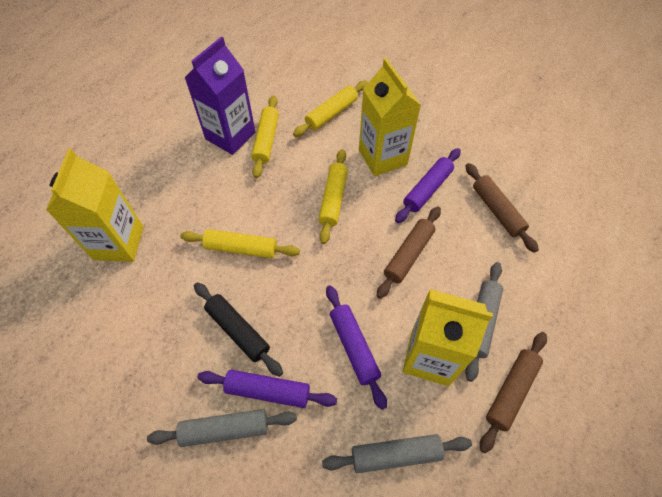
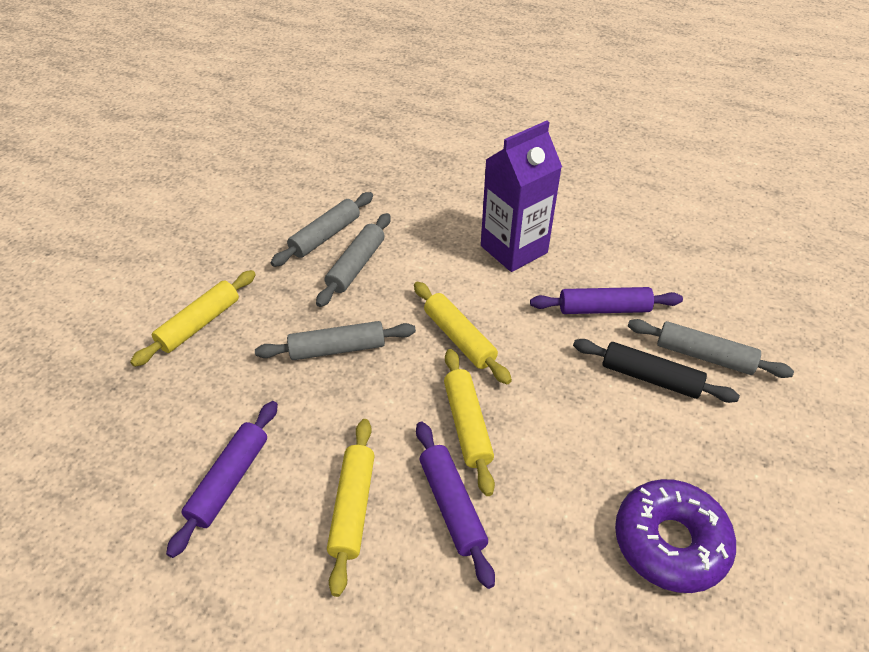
brown rolling pin: 3 -> 0
grey rolling pin: 3 -> 4
purple donut: 0 -> 1
yellow carton: 3 -> 0

